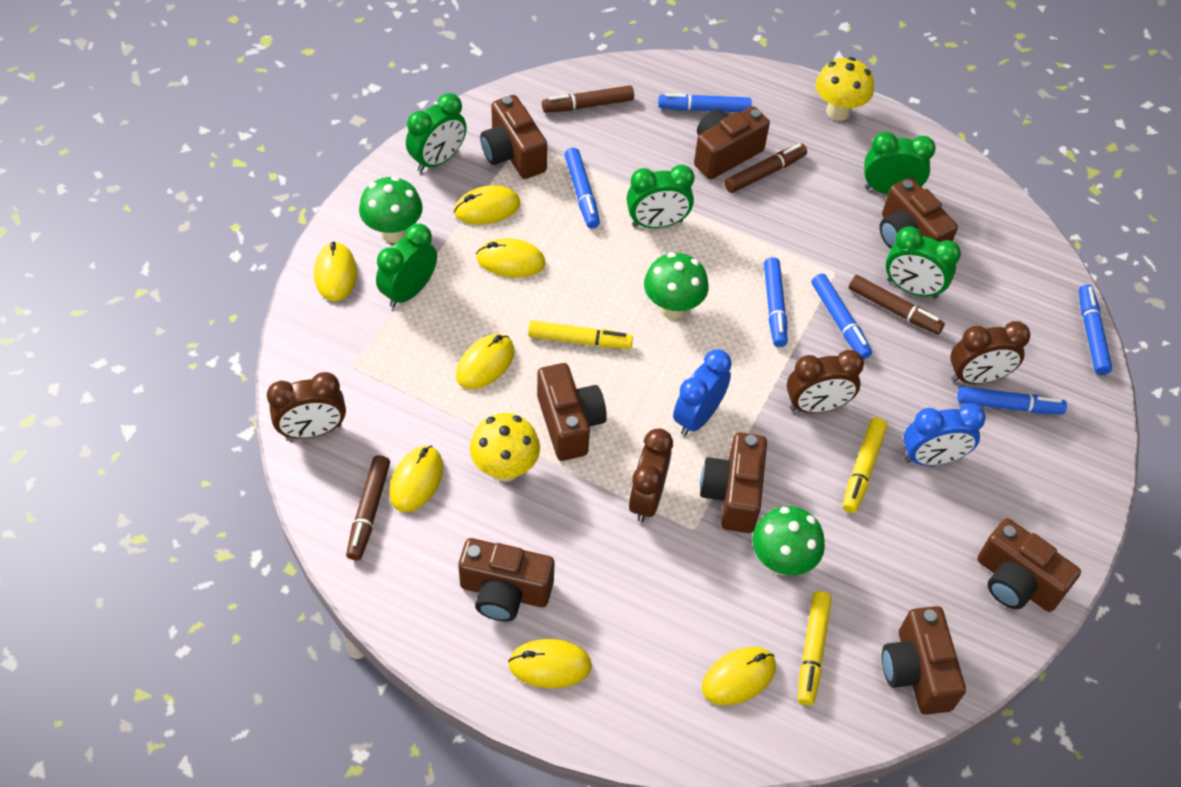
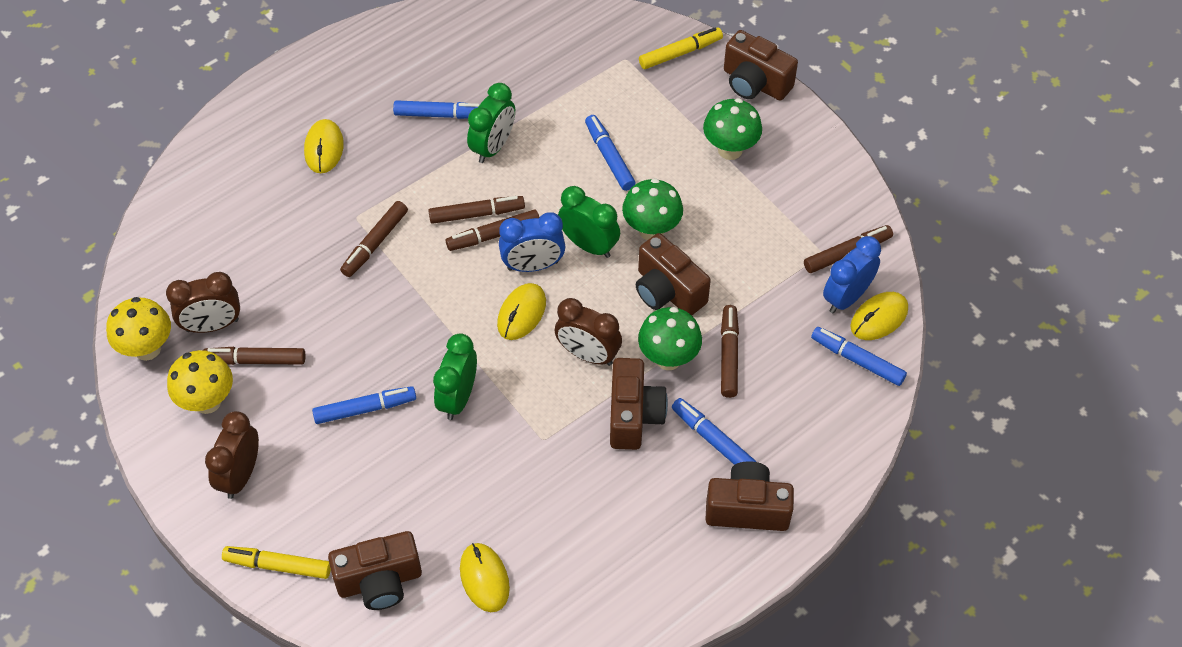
blue marker: 6 -> 5
brown camera: 8 -> 5
brown clock: 4 -> 3
brown marker: 4 -> 6
green clock: 5 -> 3
yellow marker: 3 -> 2
yellow mouse: 7 -> 4

